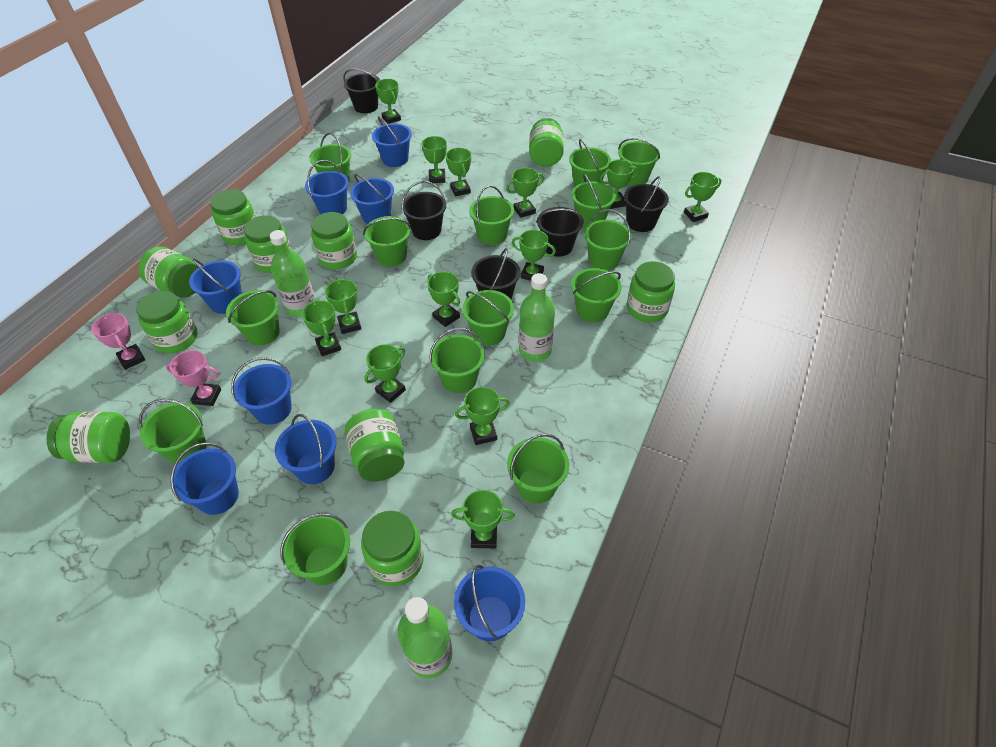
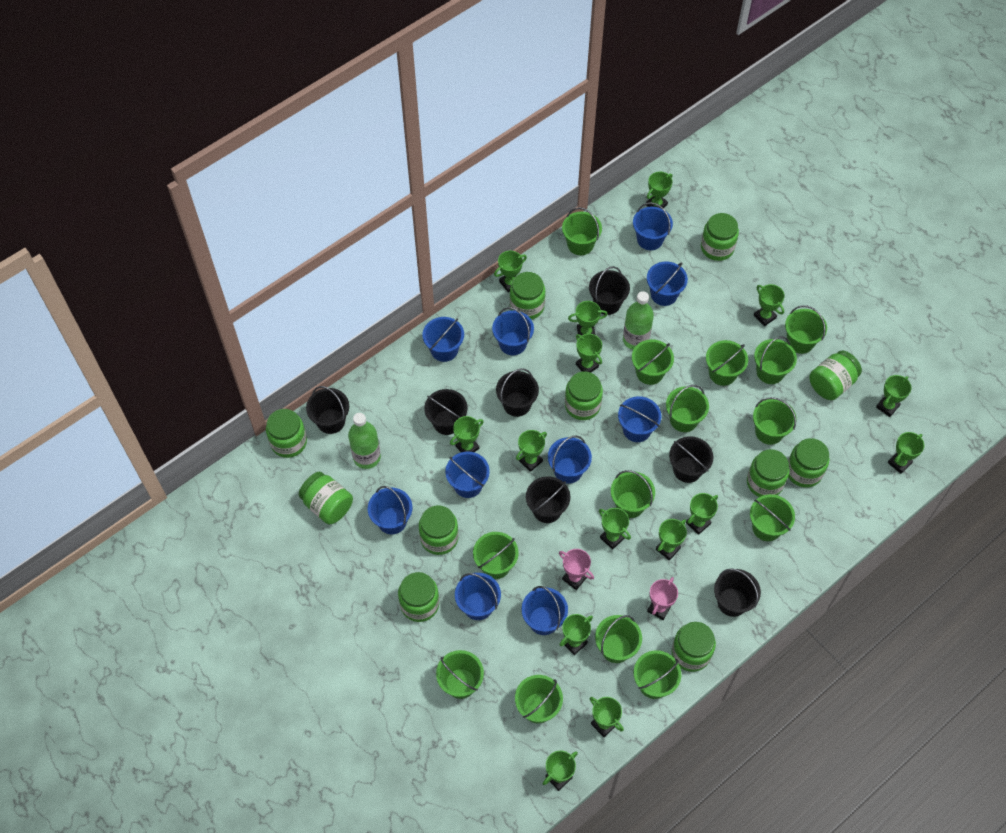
black bucket: 5 -> 7
blue bucket: 8 -> 10
green bottle: 3 -> 2
green jar: 10 -> 11
green trophy: 13 -> 15

